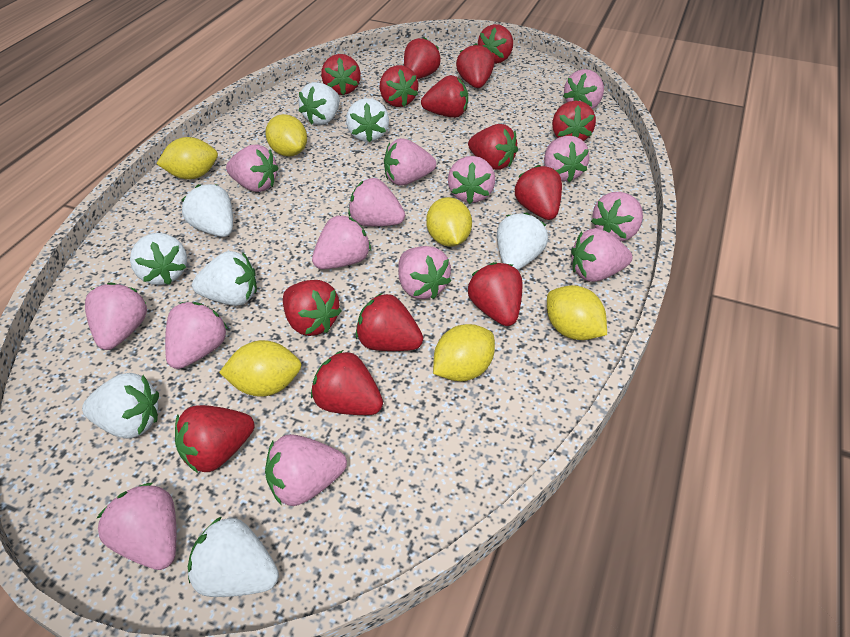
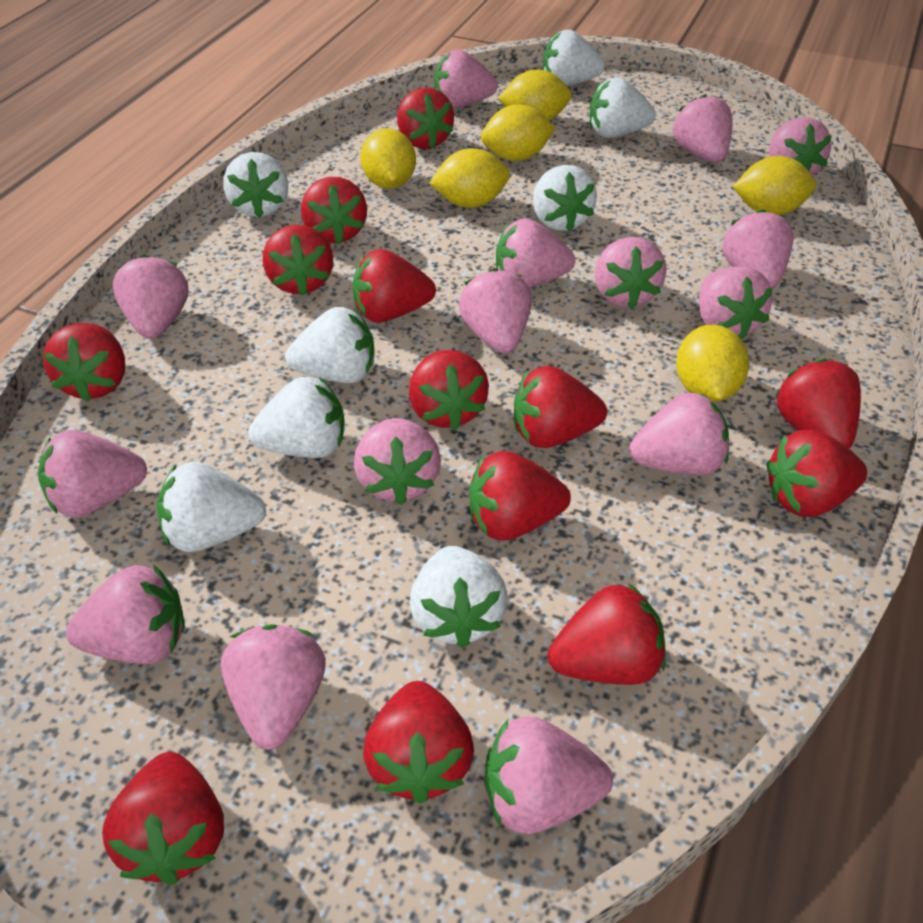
pink strawberry: 14 -> 15
red strawberry: 14 -> 13

